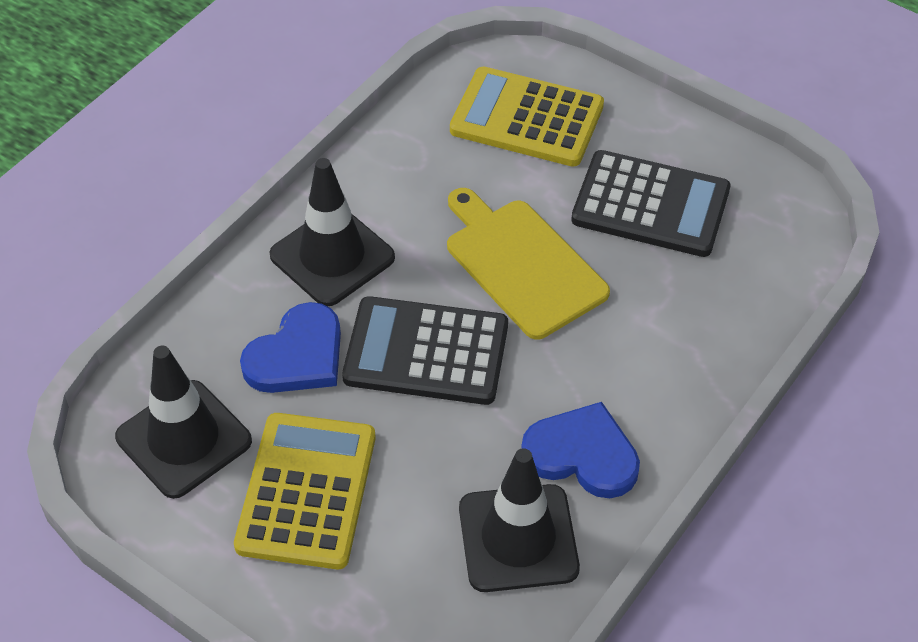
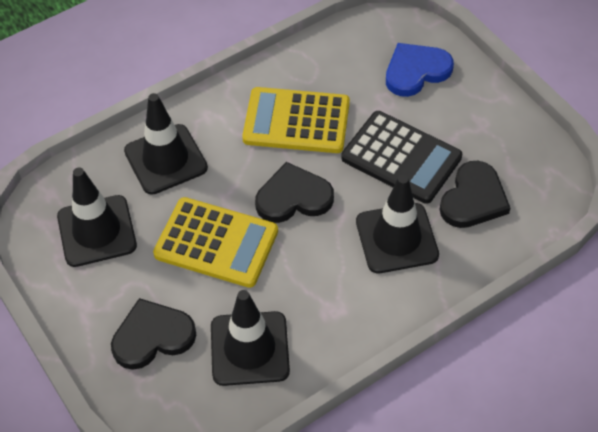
black calculator: 2 -> 1
black heart: 0 -> 3
black traffic cone: 3 -> 4
blue heart: 2 -> 1
yellow cutting board: 1 -> 0

